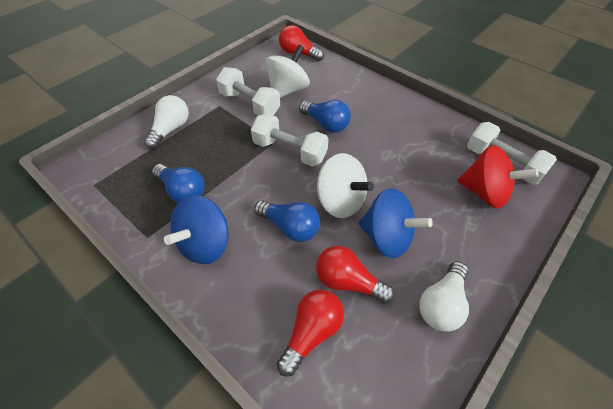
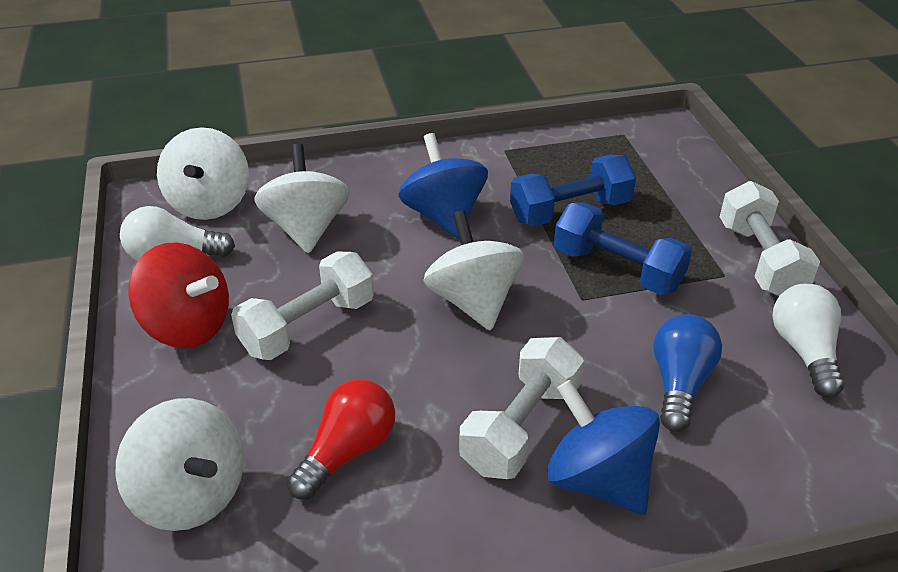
blue dumbbell: 0 -> 2
blue light bulb: 3 -> 1
red light bulb: 3 -> 1
white spinning top: 2 -> 4

